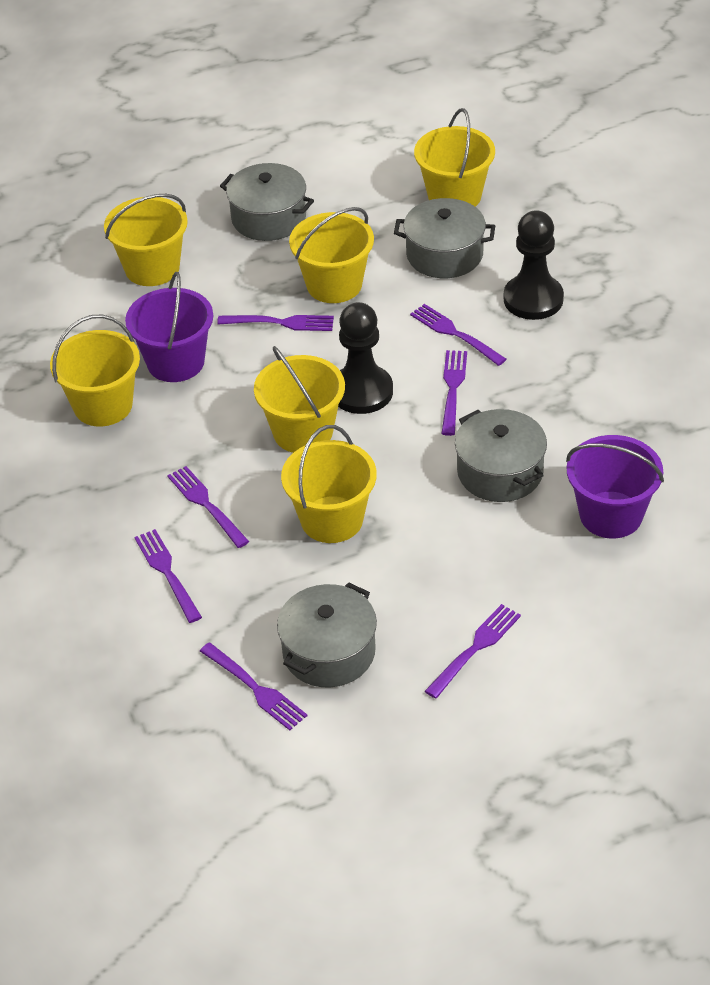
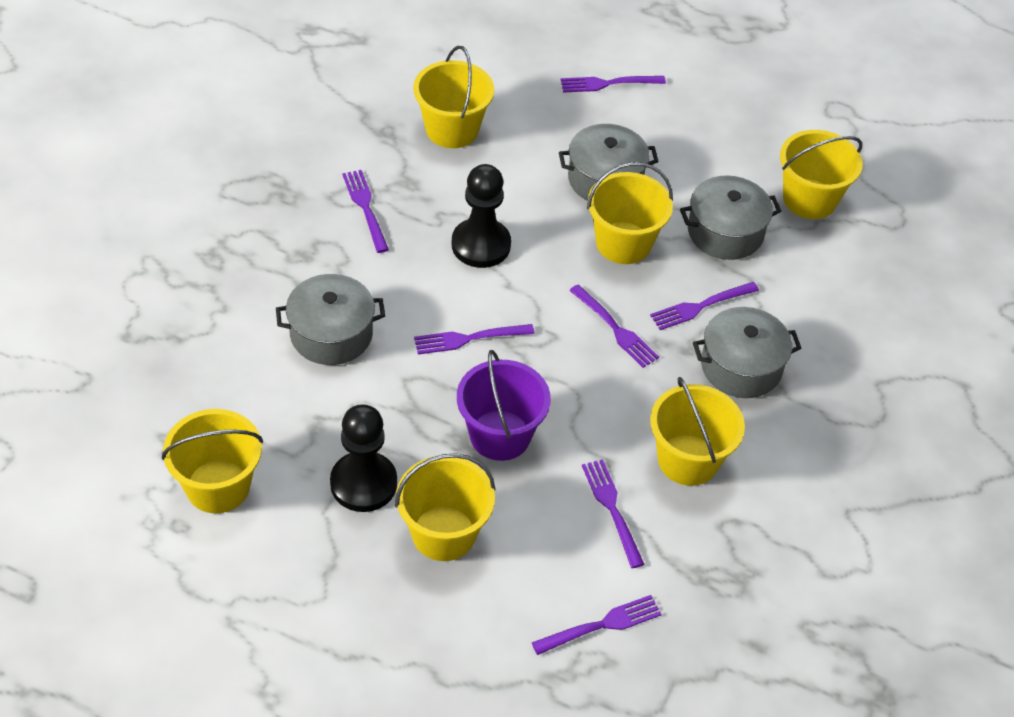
purple bucket: 2 -> 1

